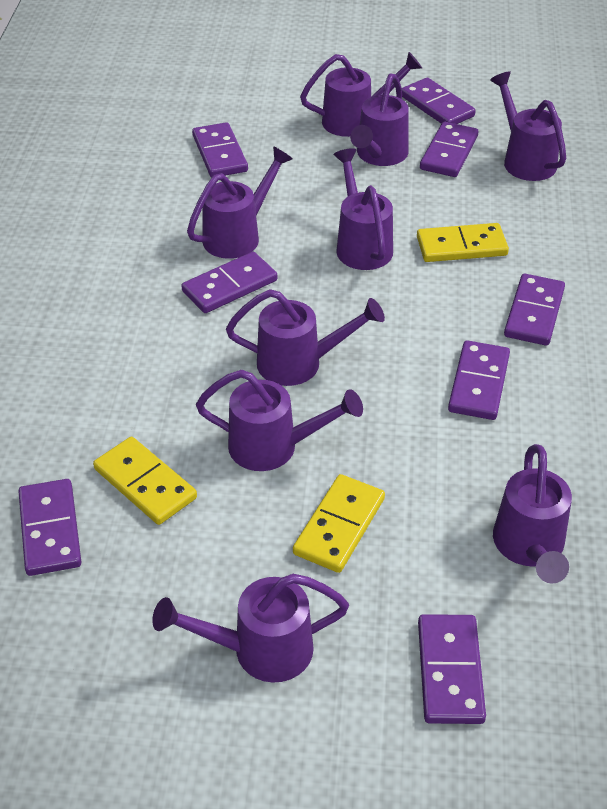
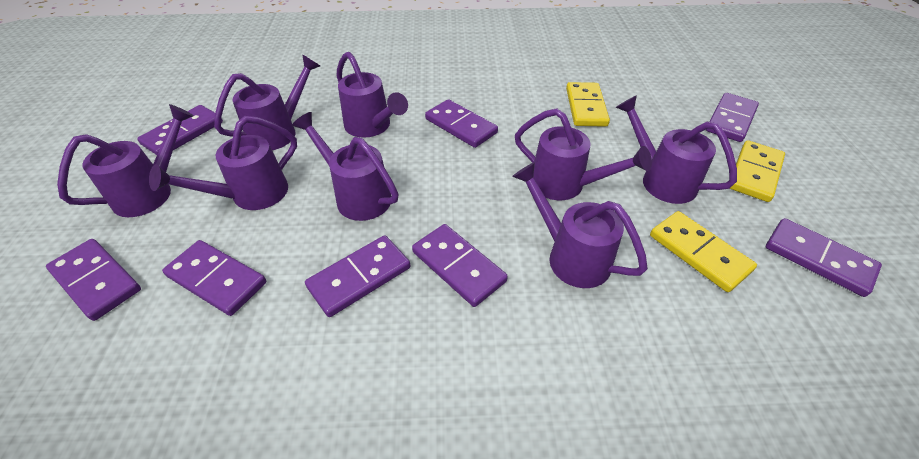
purple watering can: 9 -> 8

